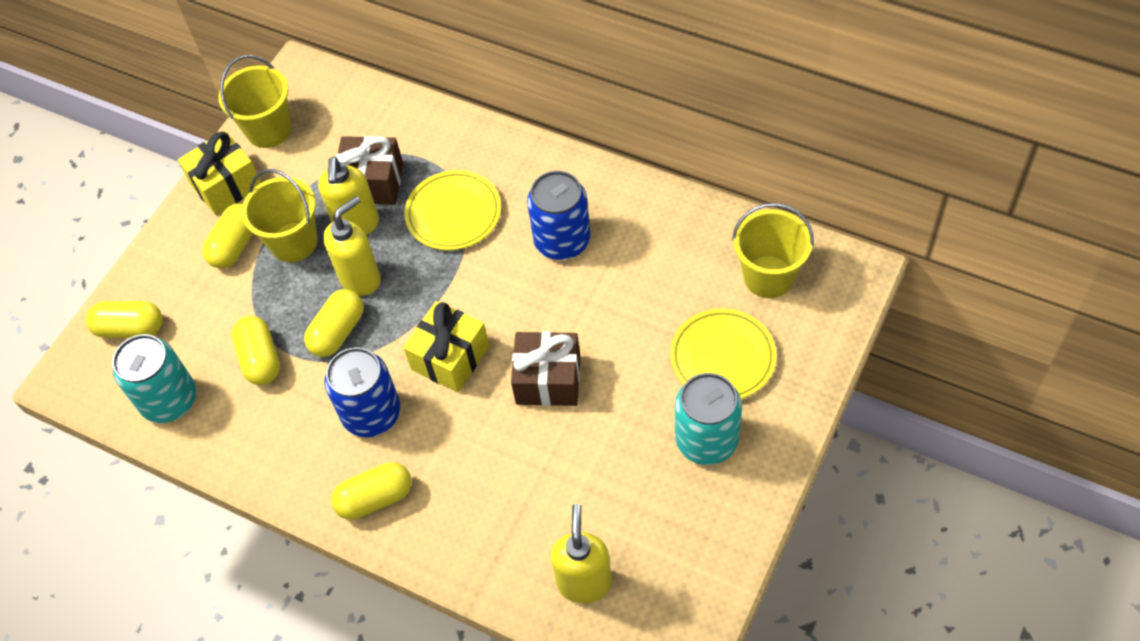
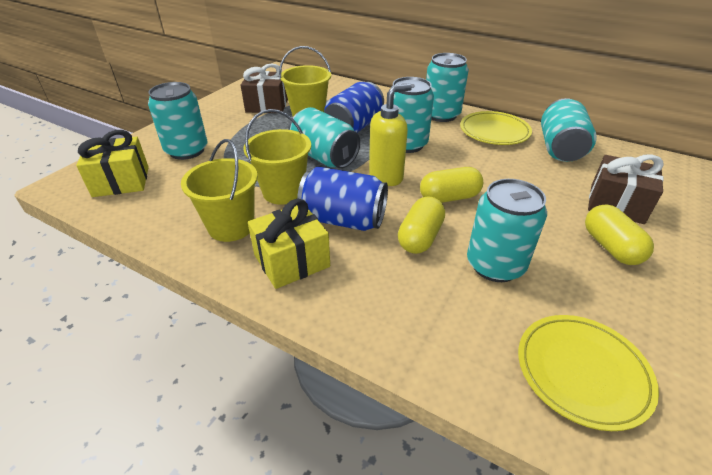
turquoise can: 2 -> 6
yellow capsule: 5 -> 3
yellow soap dispenser: 3 -> 1

